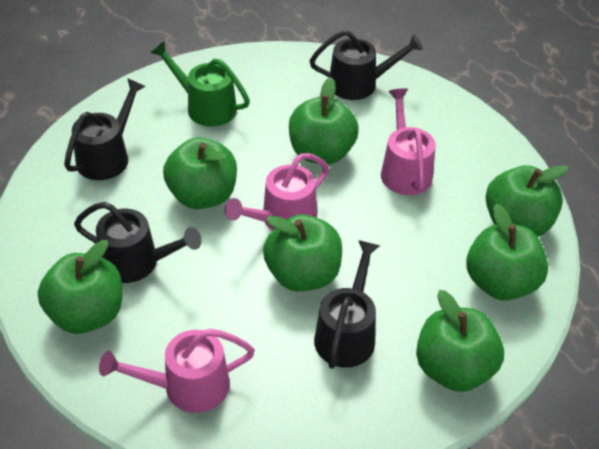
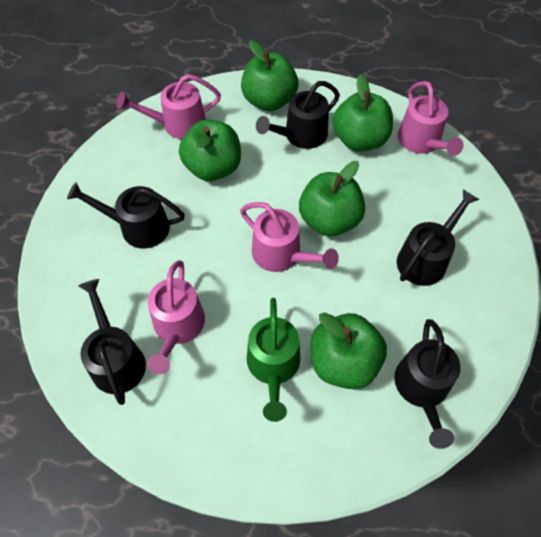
black watering can: 4 -> 5
green apple: 7 -> 5
pink watering can: 3 -> 4

